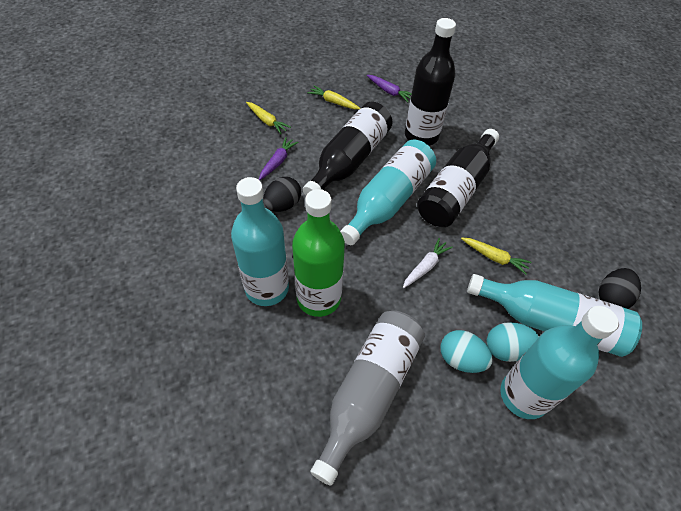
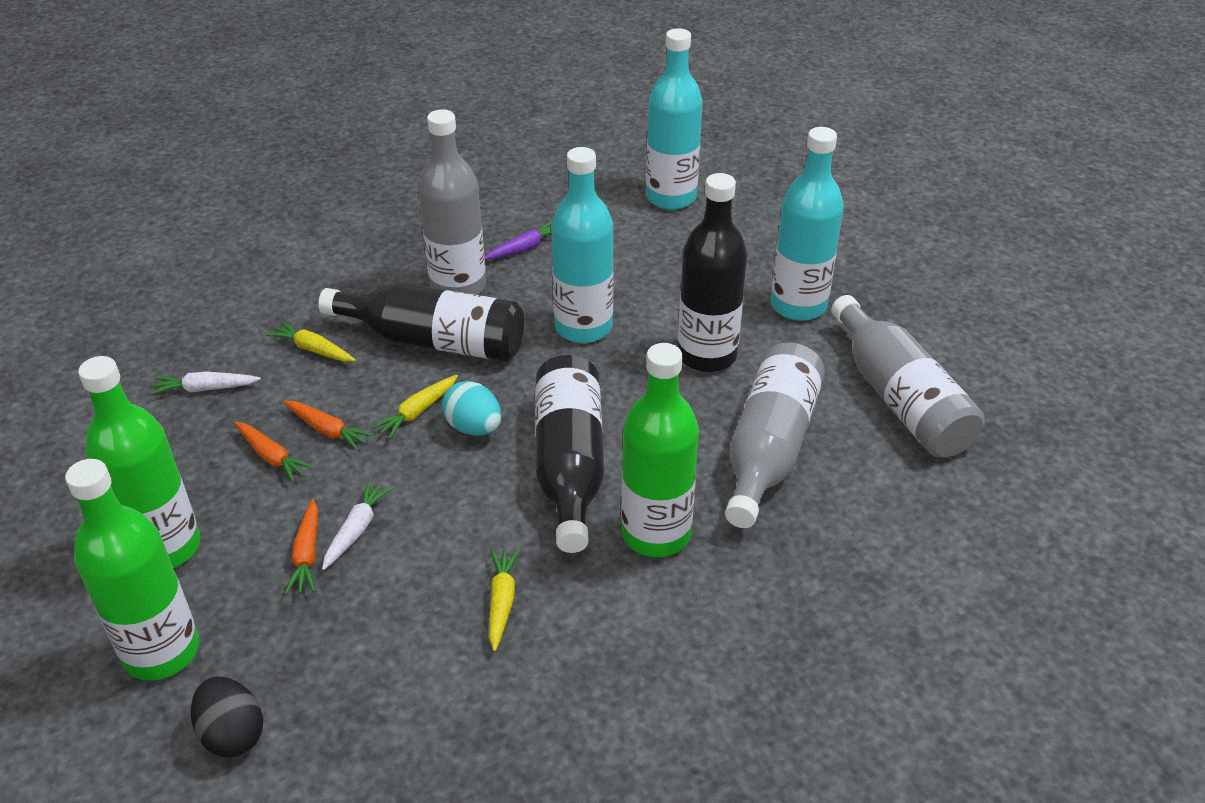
black egg: 2 -> 1
green bottle: 1 -> 3
grey bottle: 1 -> 3
orange carrot: 0 -> 3
purple carrot: 2 -> 1
turquoise bottle: 4 -> 3
turquoise egg: 2 -> 1
white carrot: 1 -> 2

